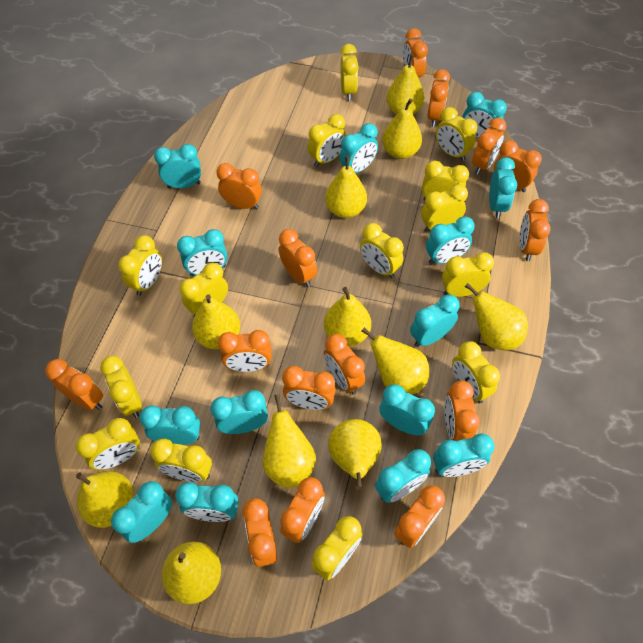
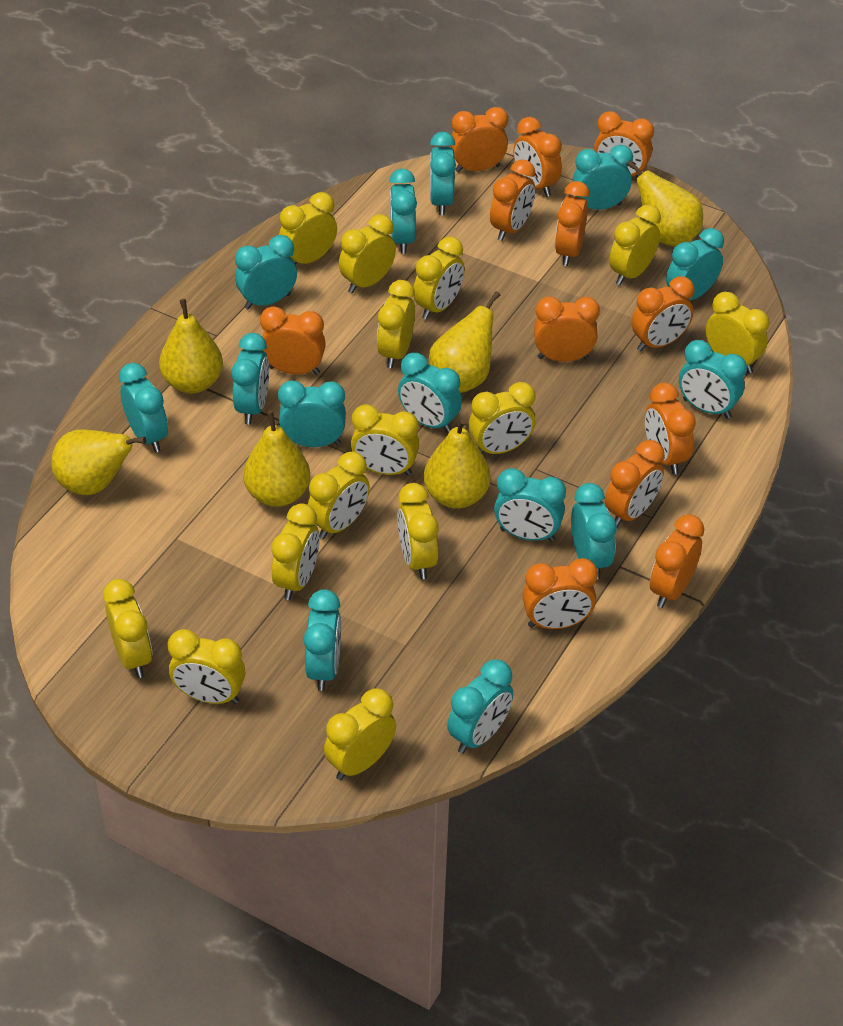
orange clock: 15 -> 12
yellow pear: 11 -> 6

